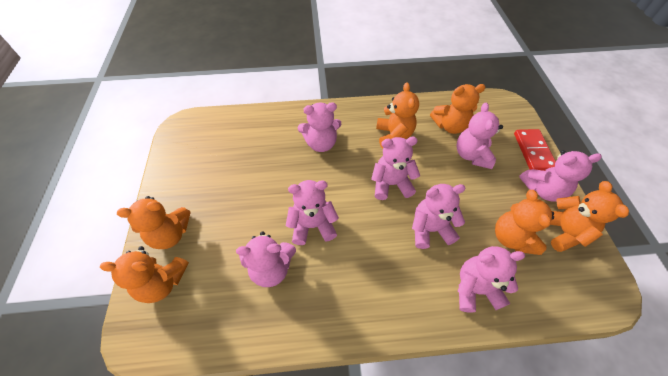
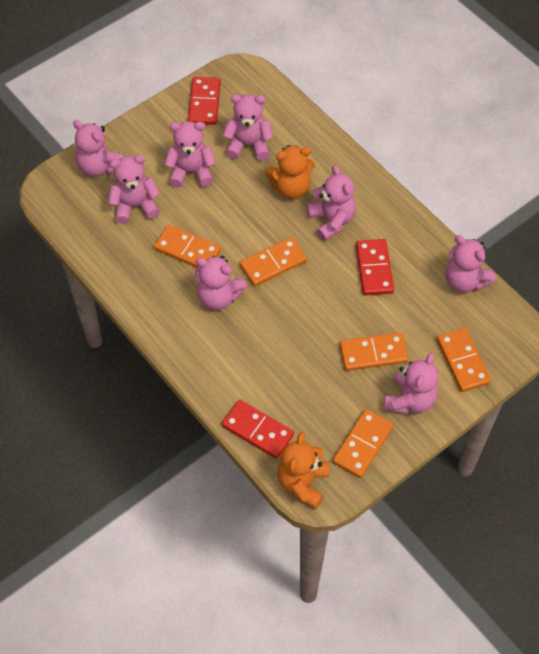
orange domino: 0 -> 5
orange teddy bear: 6 -> 2
red domino: 1 -> 3

